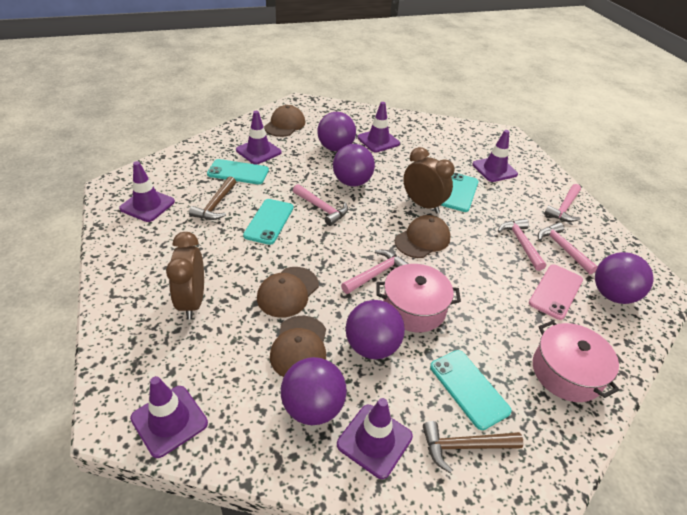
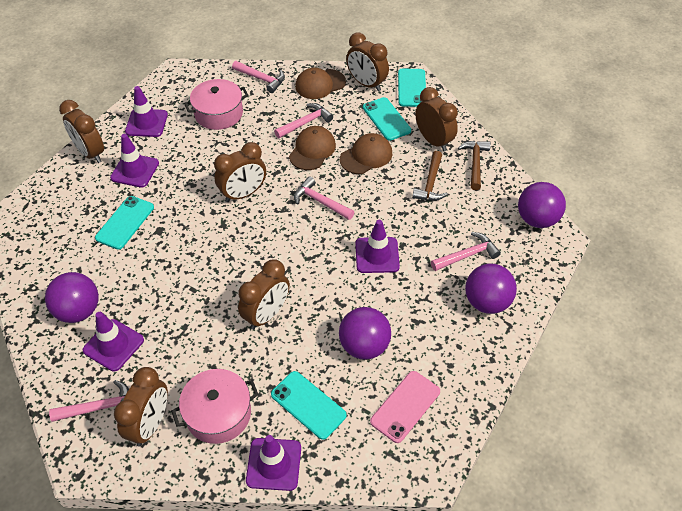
brown cap: 4 -> 3
brown clock: 2 -> 6
purple ball: 5 -> 4
purple traffic cone: 6 -> 5

